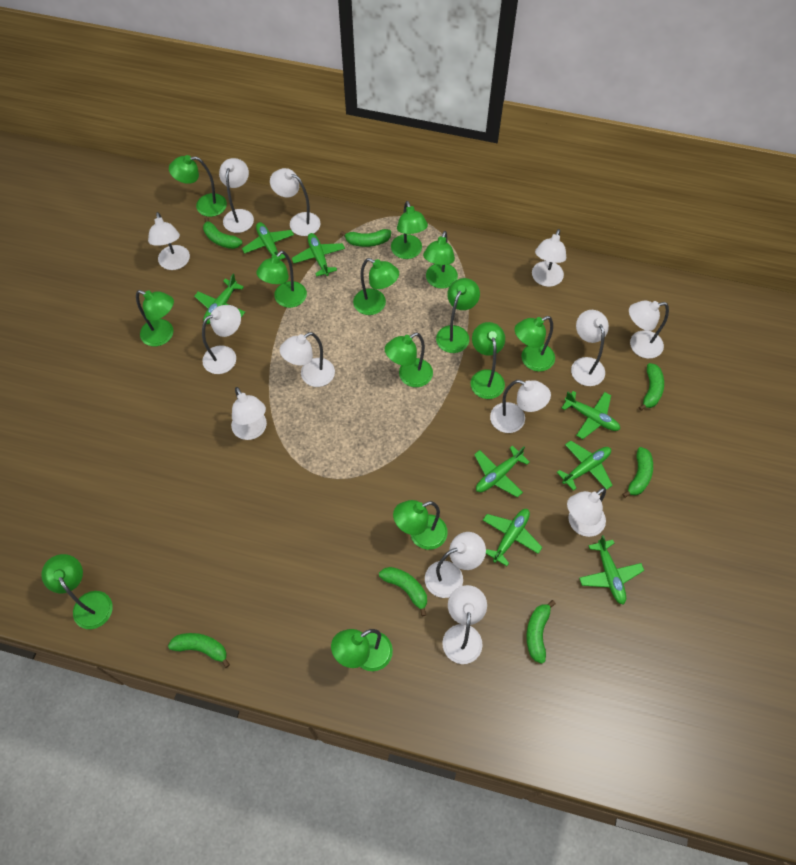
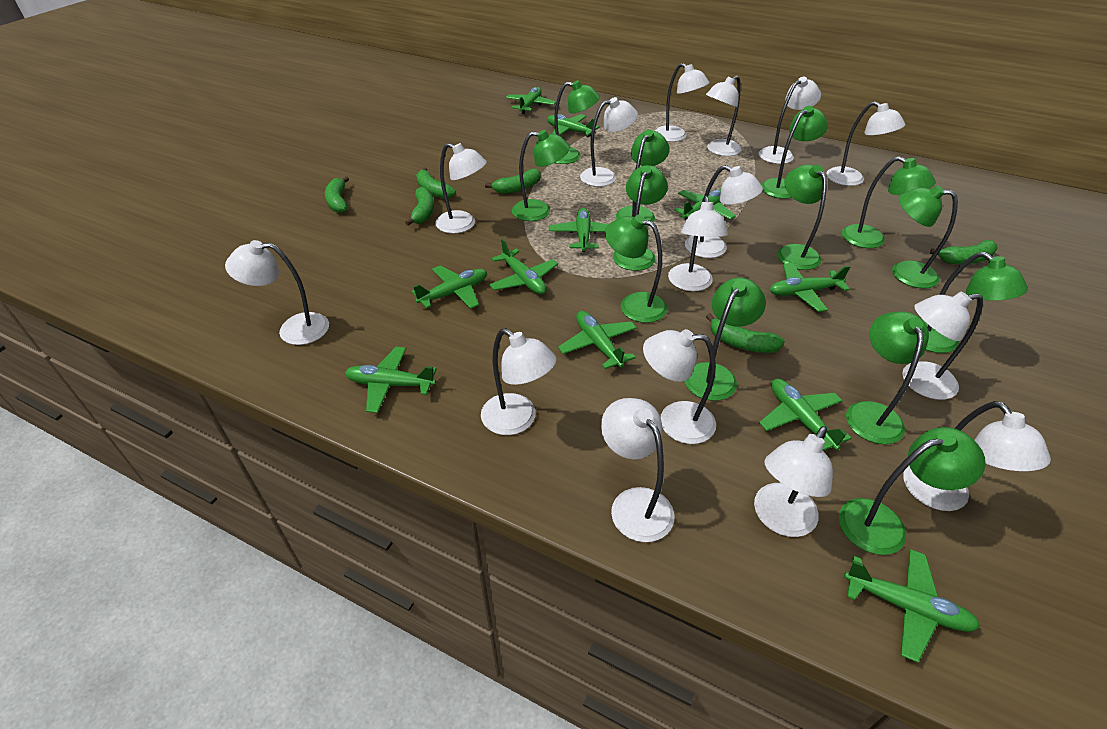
green banana: 7 -> 6
green plane: 8 -> 11
white lamp: 13 -> 15

